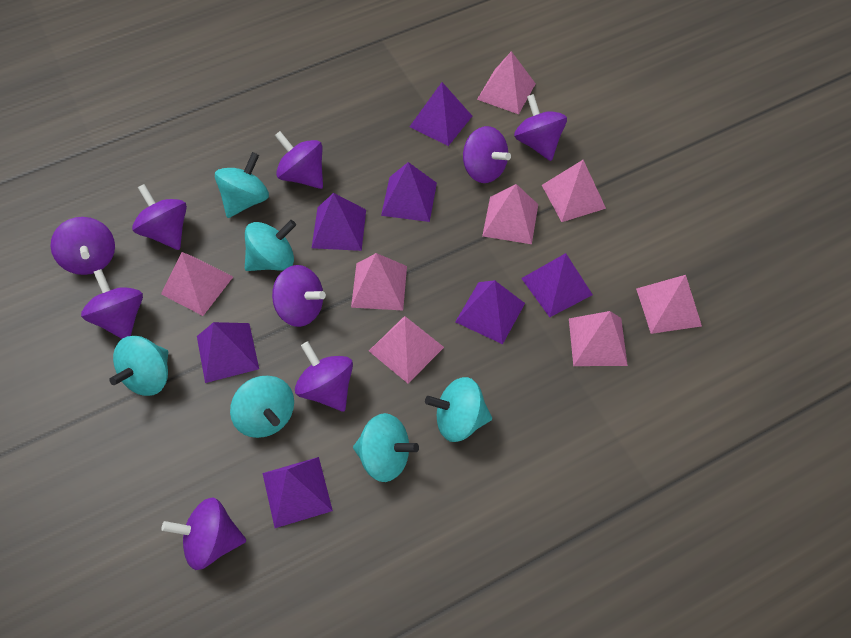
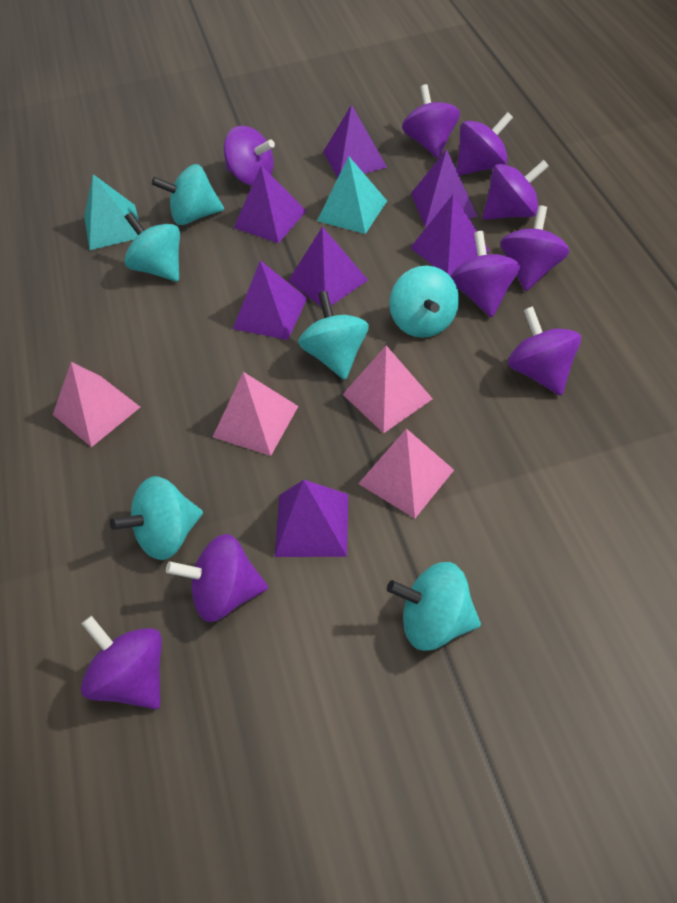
pink pyramid: 8 -> 4
turquoise pyramid: 0 -> 2

